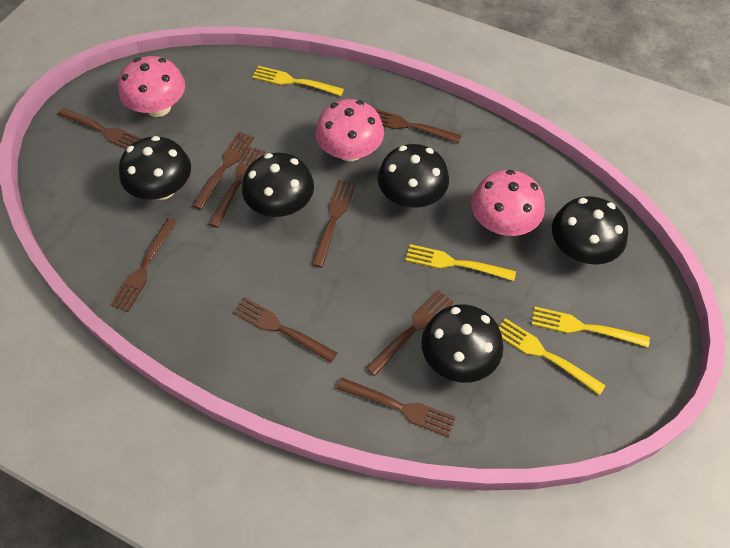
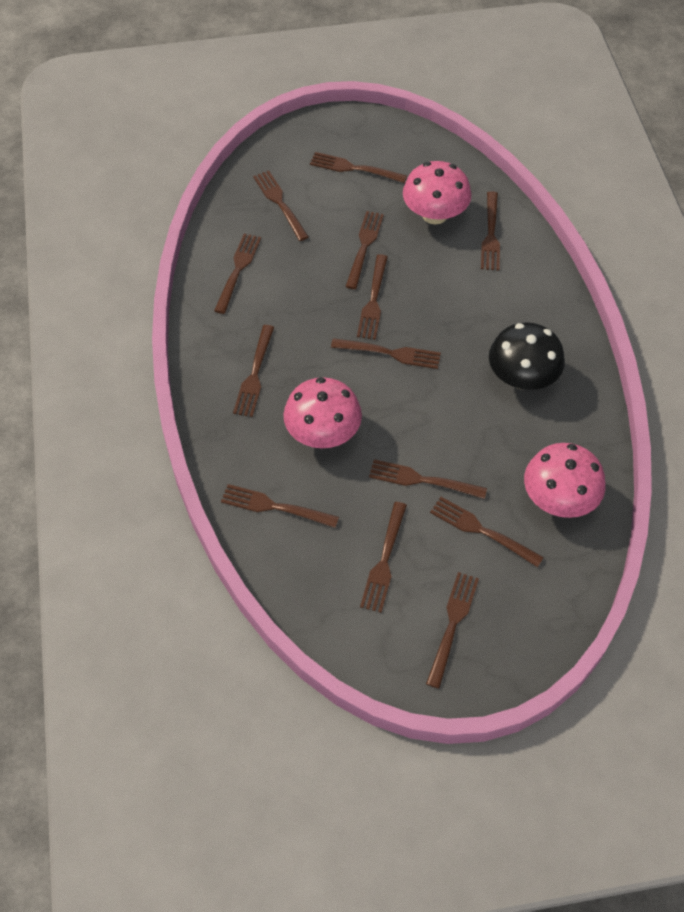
black mushroom: 5 -> 1
brown fork: 9 -> 13
yellow fork: 4 -> 0

